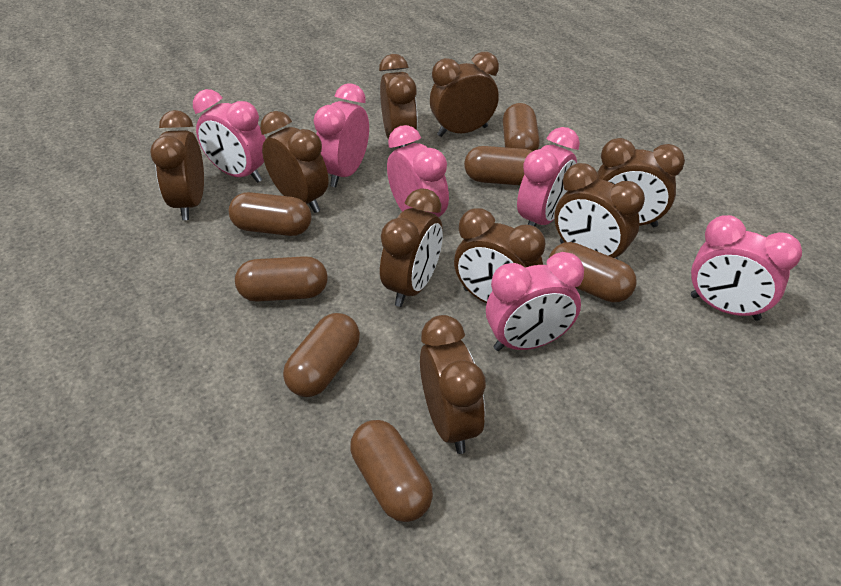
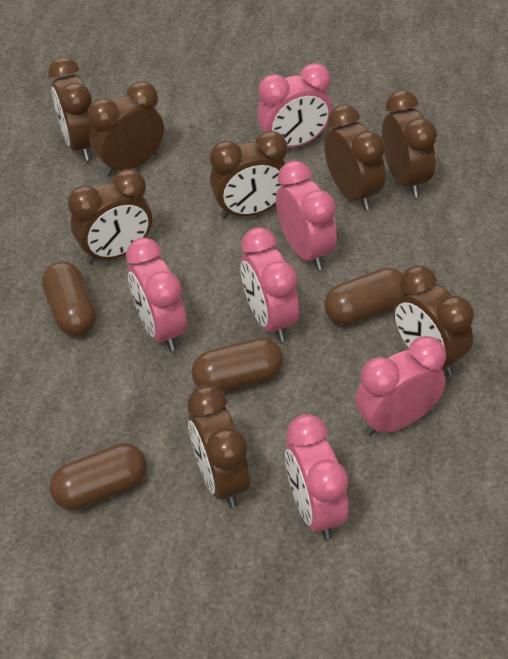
brown capsule: 7 -> 4
brown clock: 9 -> 8

